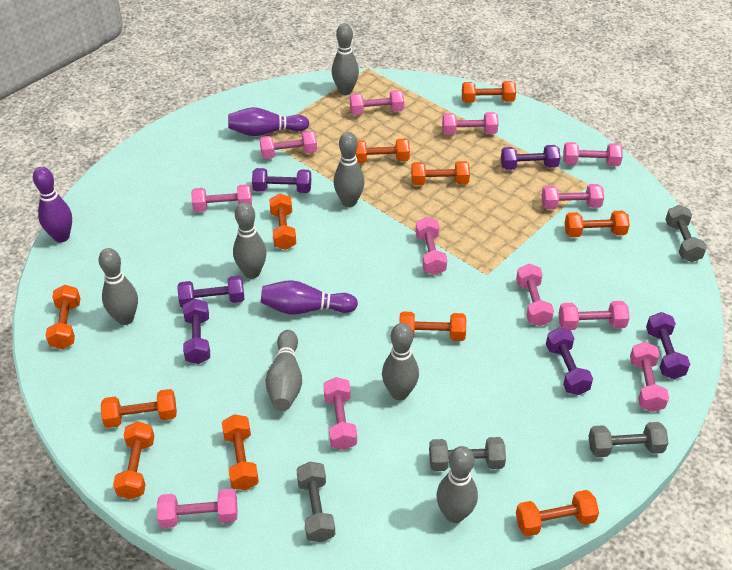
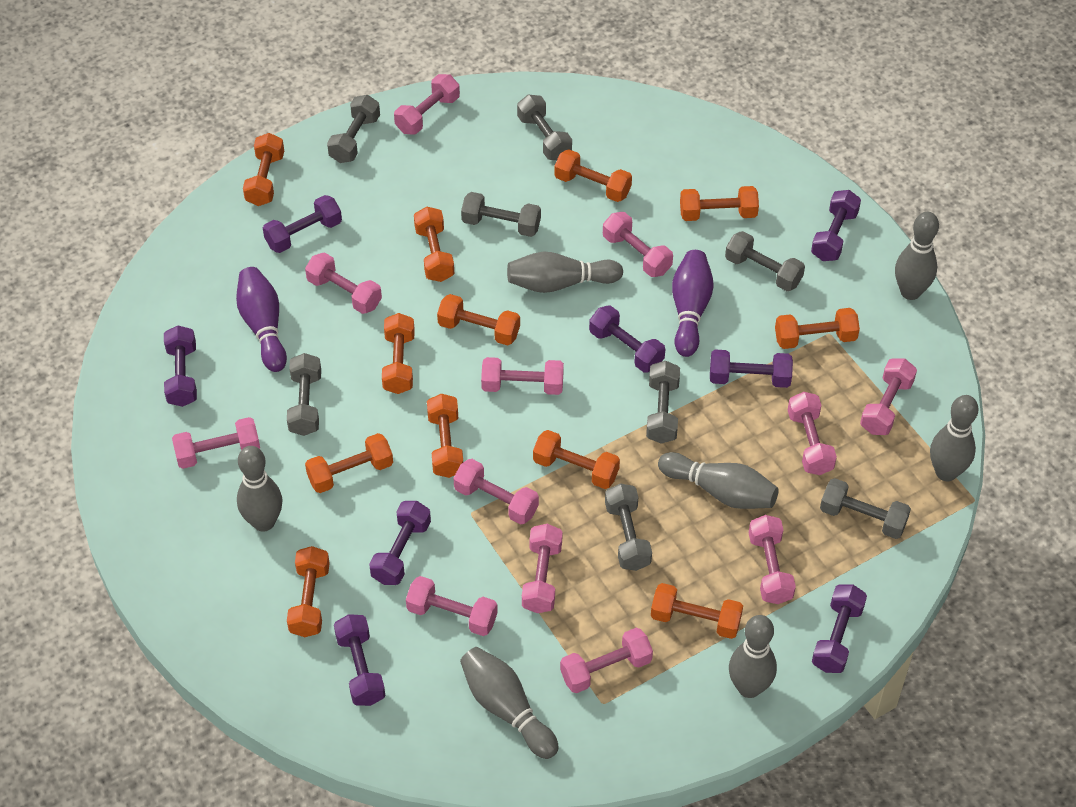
grey dumbbell: 4 -> 8
orange dumbbell: 11 -> 12
purple bowling pin: 3 -> 2
purple dumbbell: 6 -> 8

